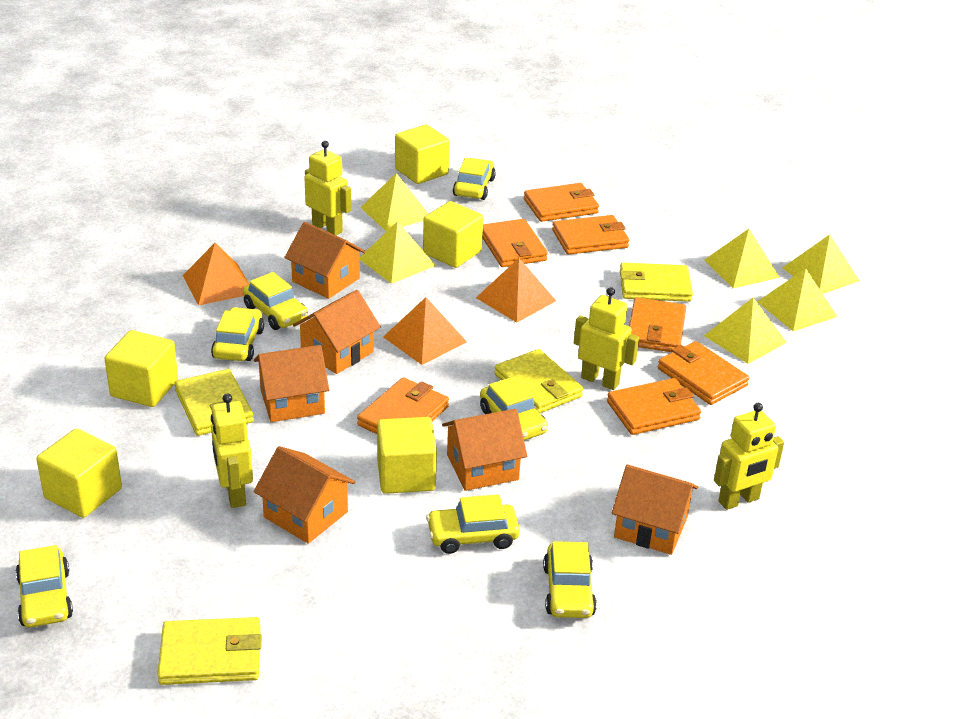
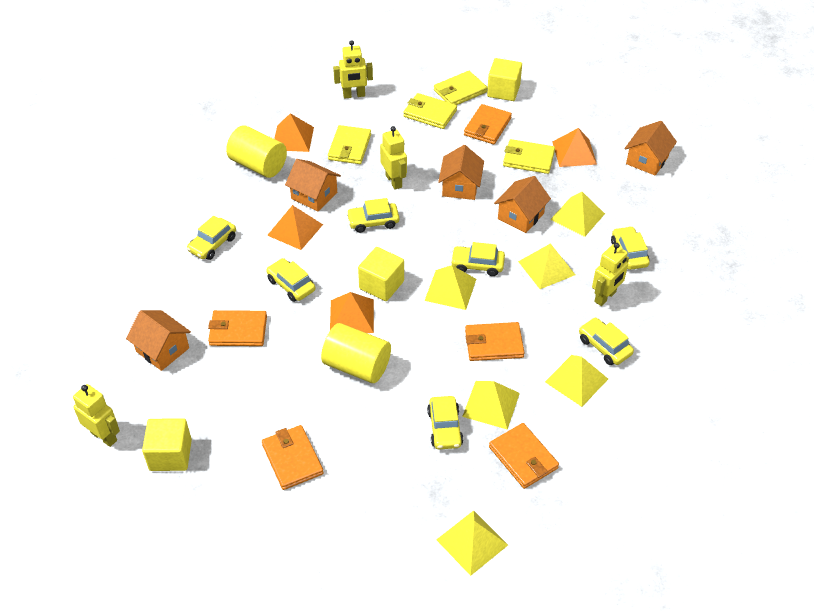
orange house: 6 -> 5
orange pyramid: 3 -> 4
orange wallet: 7 -> 5
yellow cube: 5 -> 3
yellow cylinder: 0 -> 2

